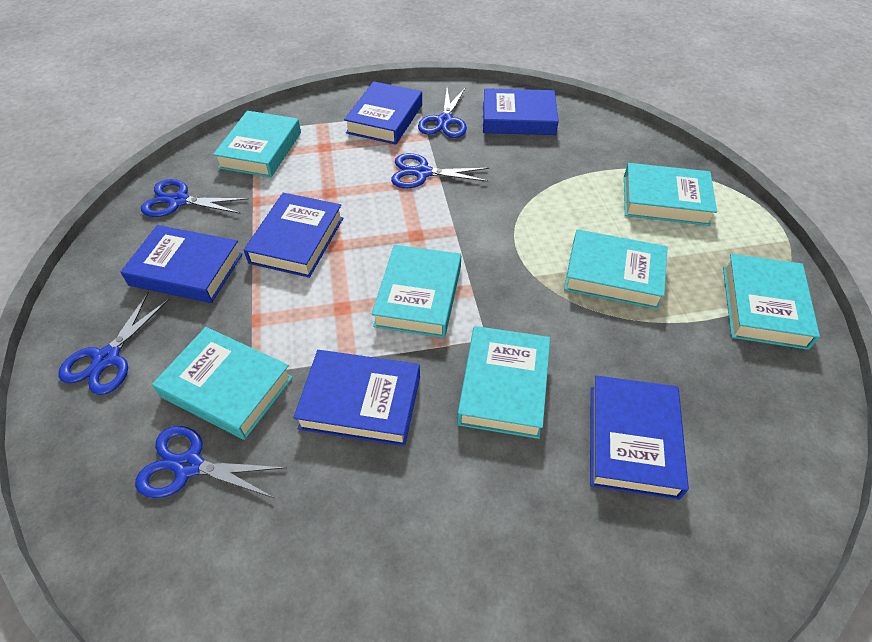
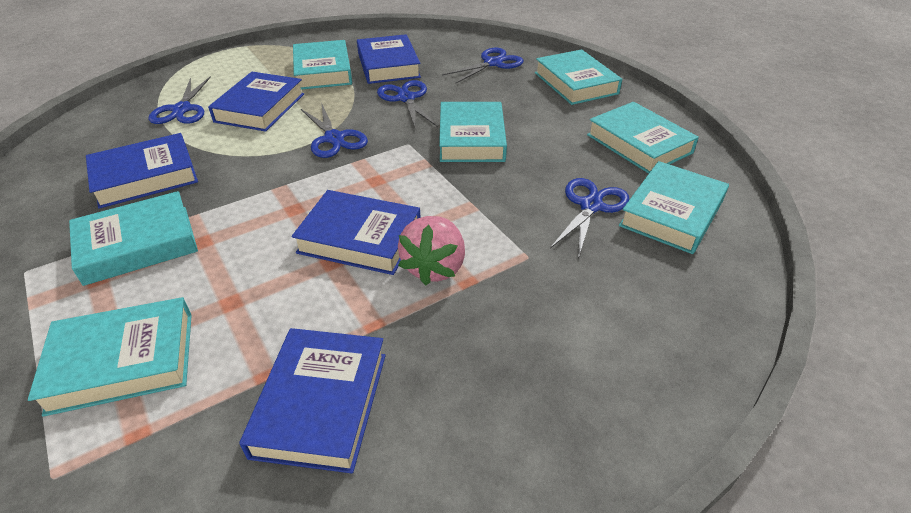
blue book: 6 -> 5
pink strawberry: 0 -> 1

